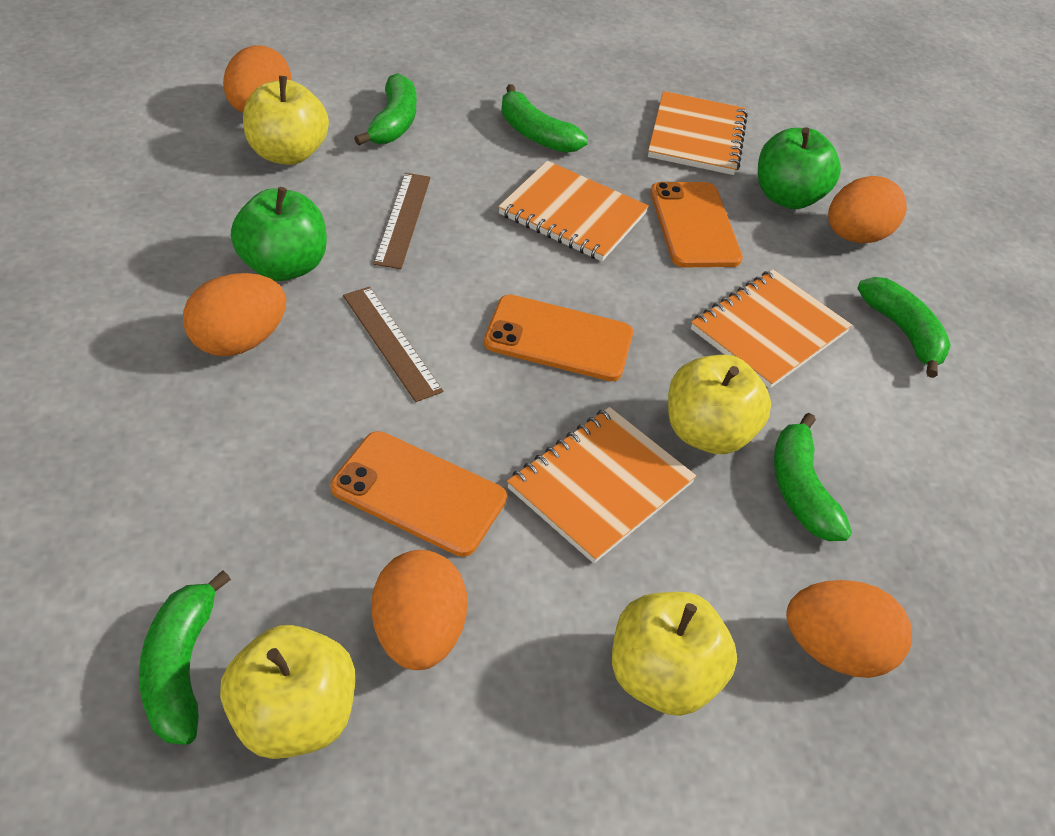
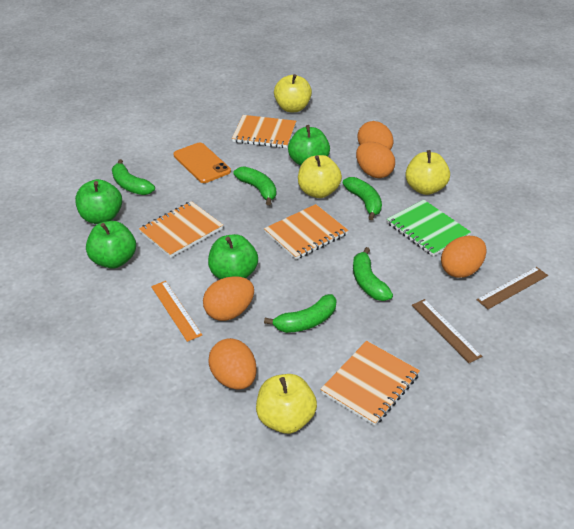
green apple: 2 -> 4
green notebook: 0 -> 1
orange phone: 3 -> 1
orange ruler: 0 -> 1

